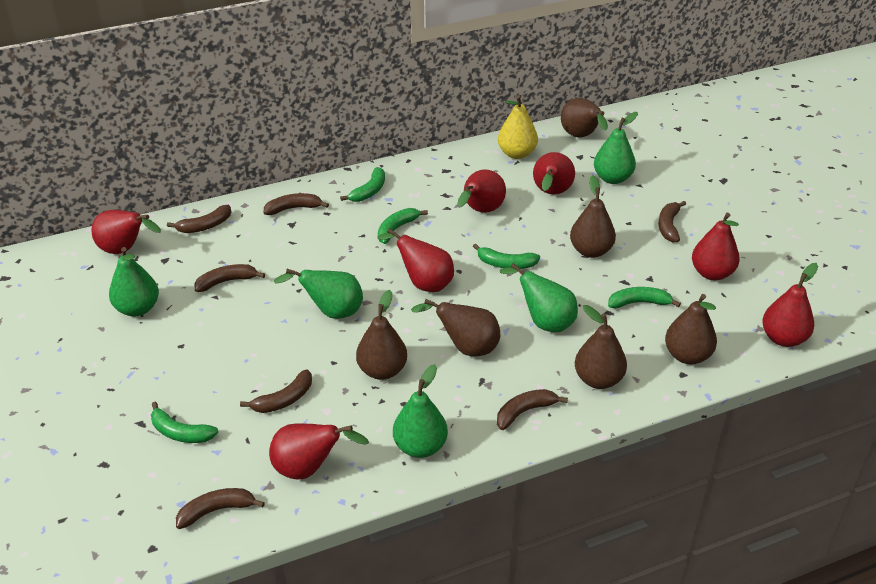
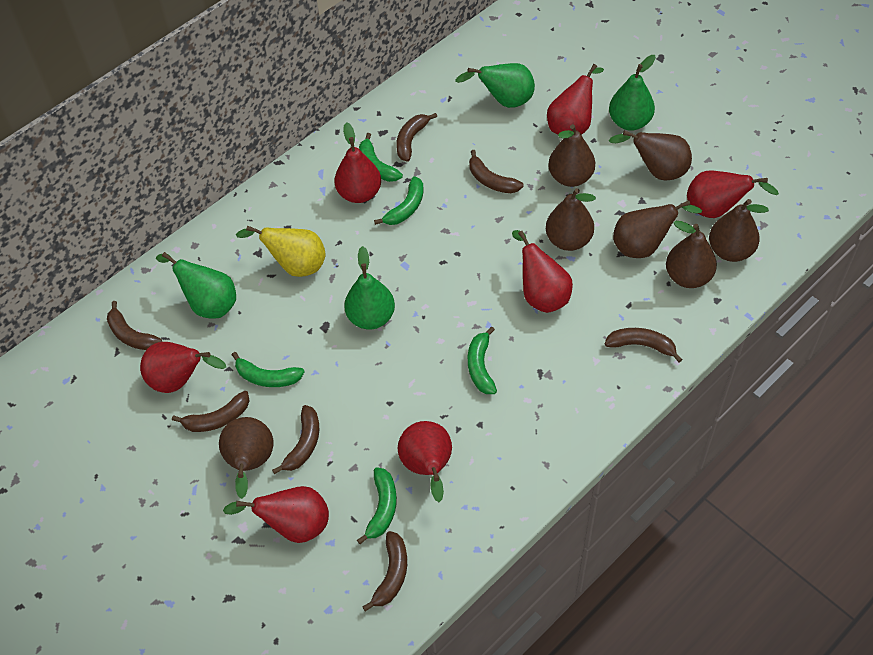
brown pear: 6 -> 7
green pear: 5 -> 4

